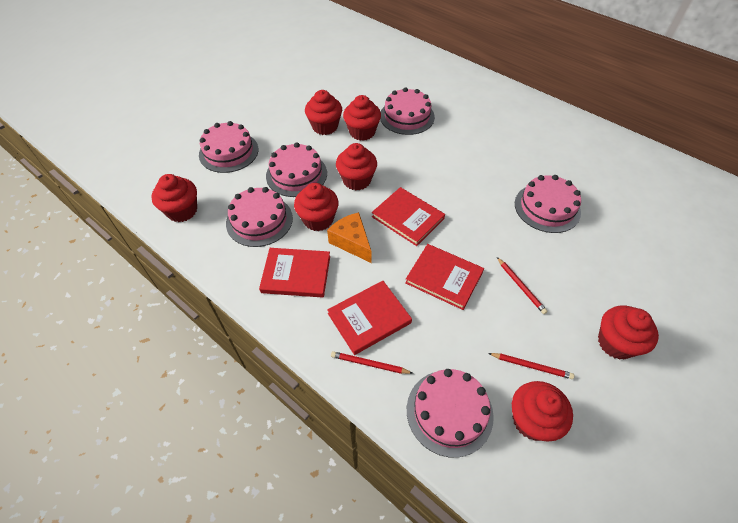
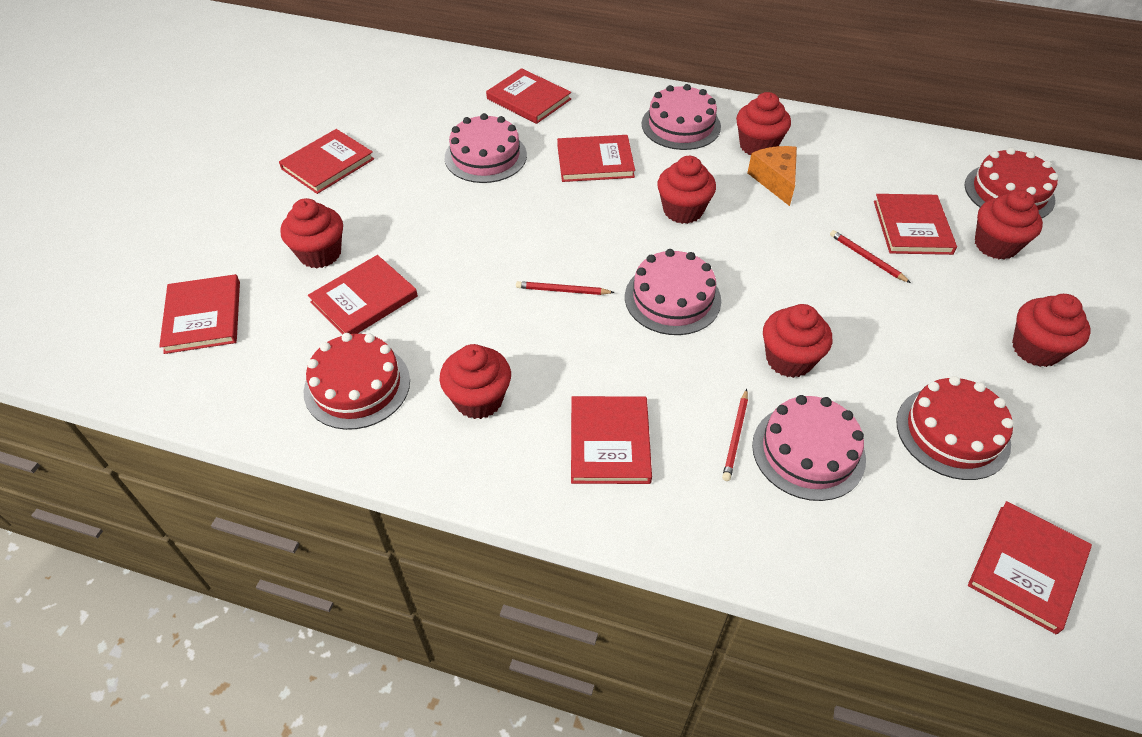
pink cake: 6 -> 4
red book: 4 -> 8
red cake: 0 -> 3

